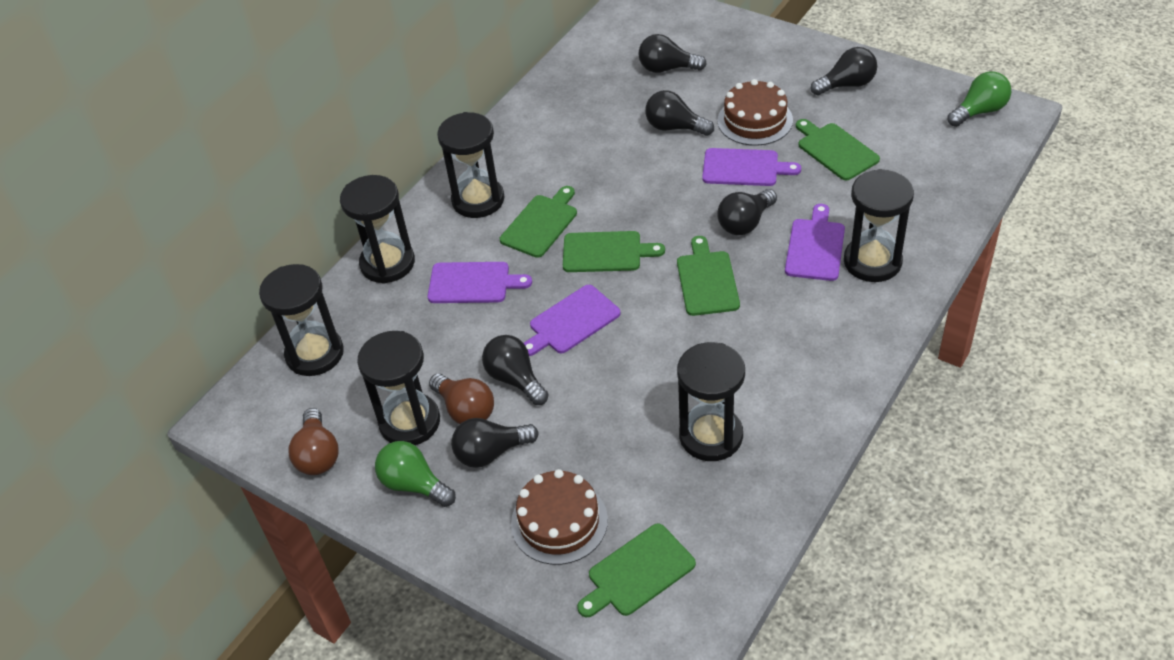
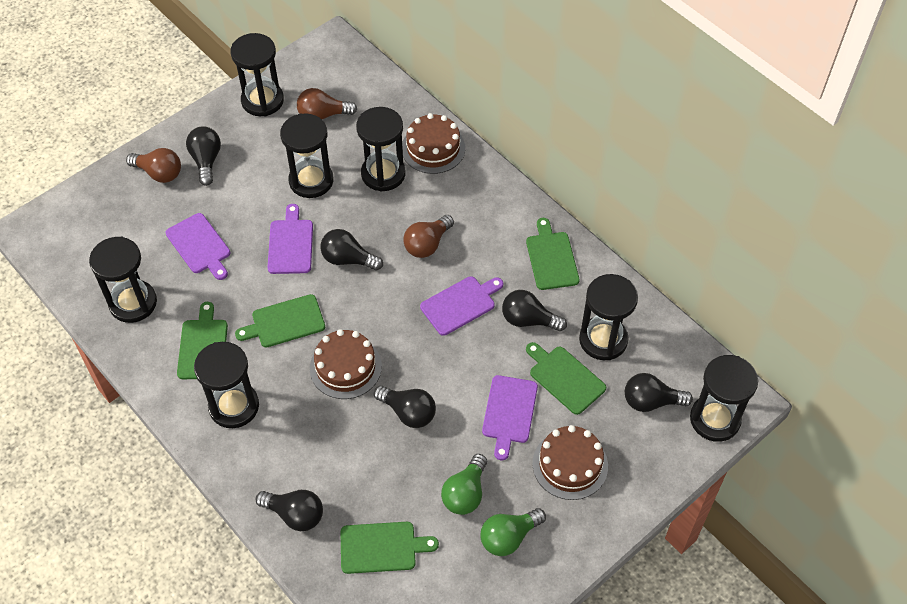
black hourglass: 6 -> 7
brown cake: 2 -> 3
brown light bulb: 2 -> 3

